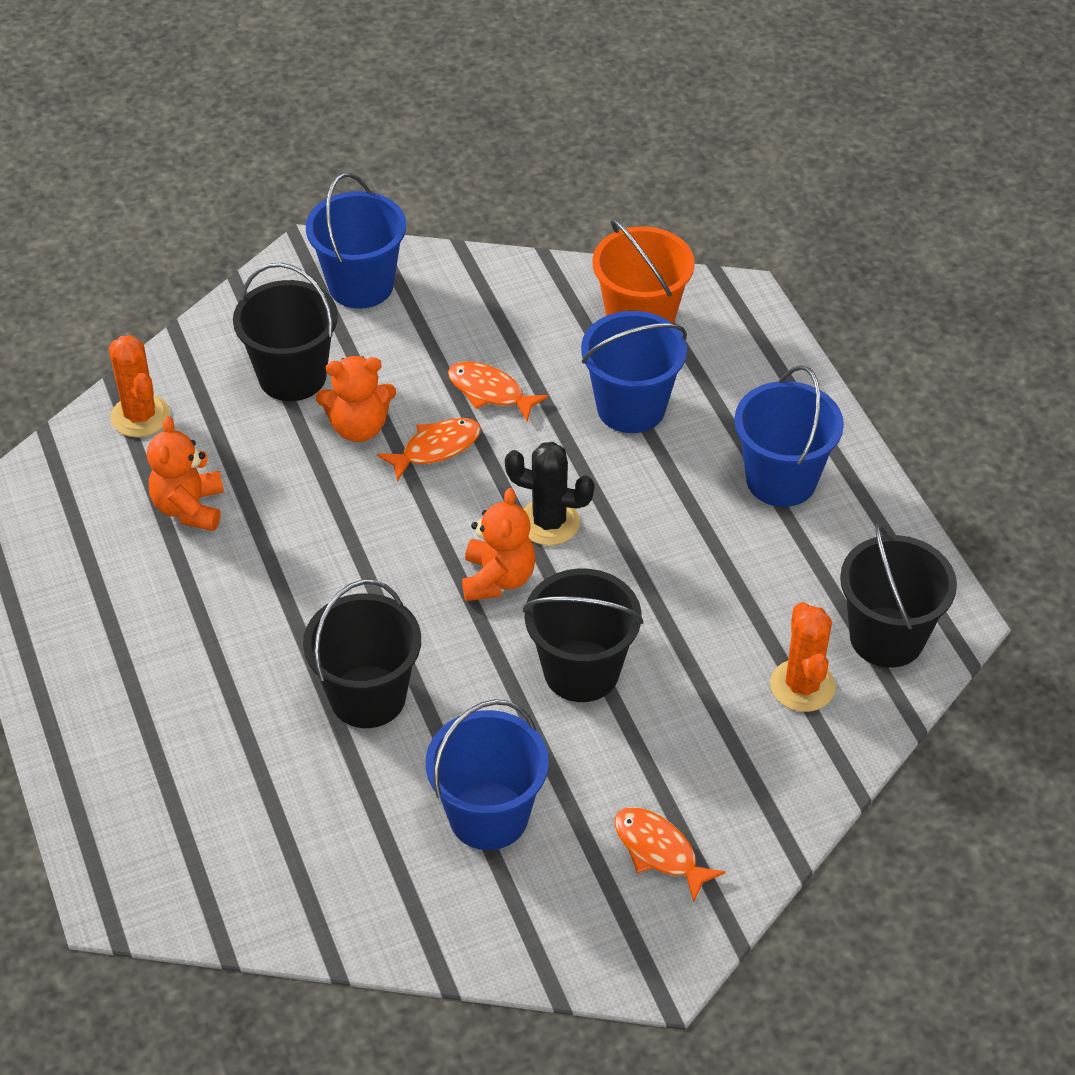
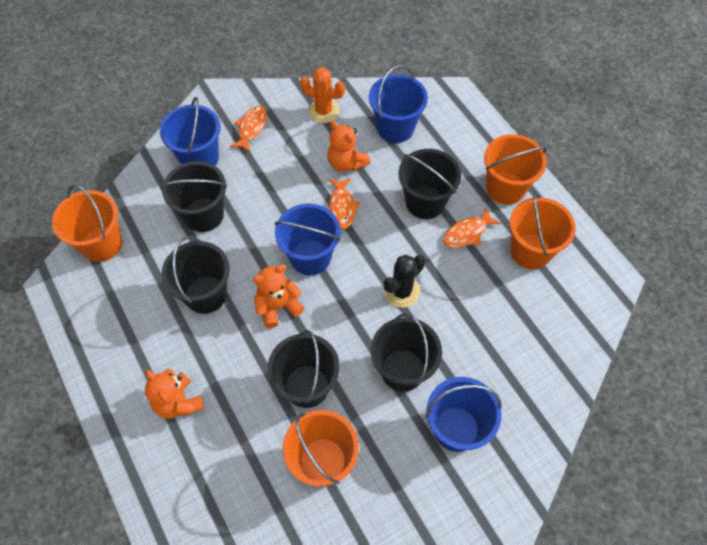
black bucket: 4 -> 5
orange bucket: 1 -> 4
orange cactus: 2 -> 1

